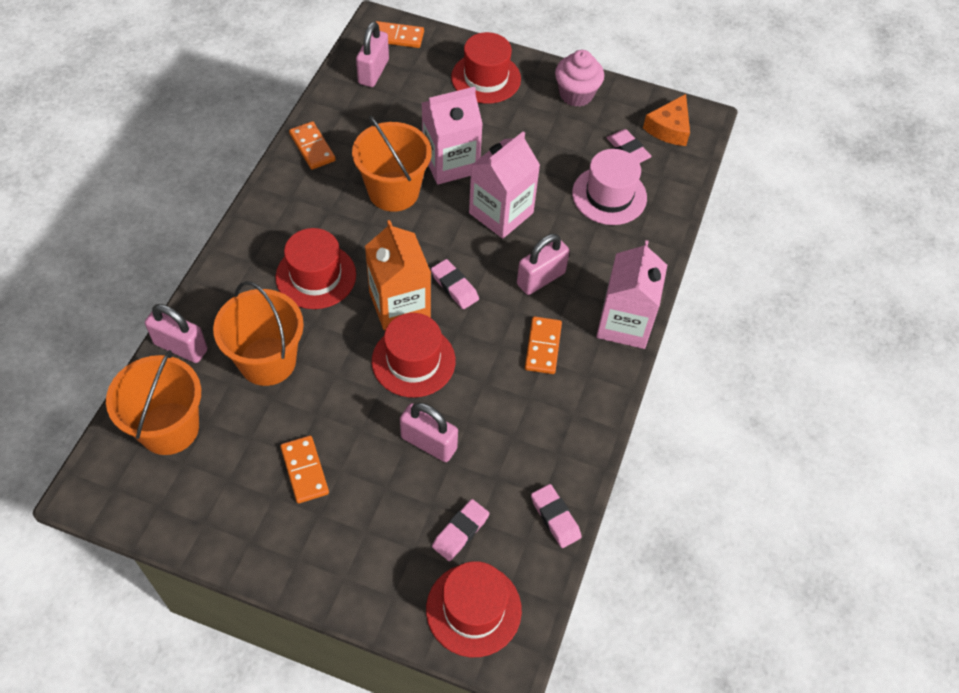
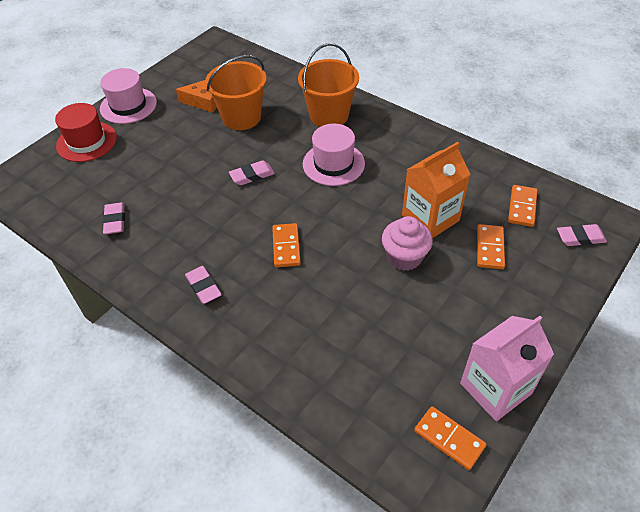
orange bucket: 3 -> 2
pink carton: 3 -> 1
pink hat: 1 -> 2
pink padlock: 4 -> 0
red hat: 4 -> 1

